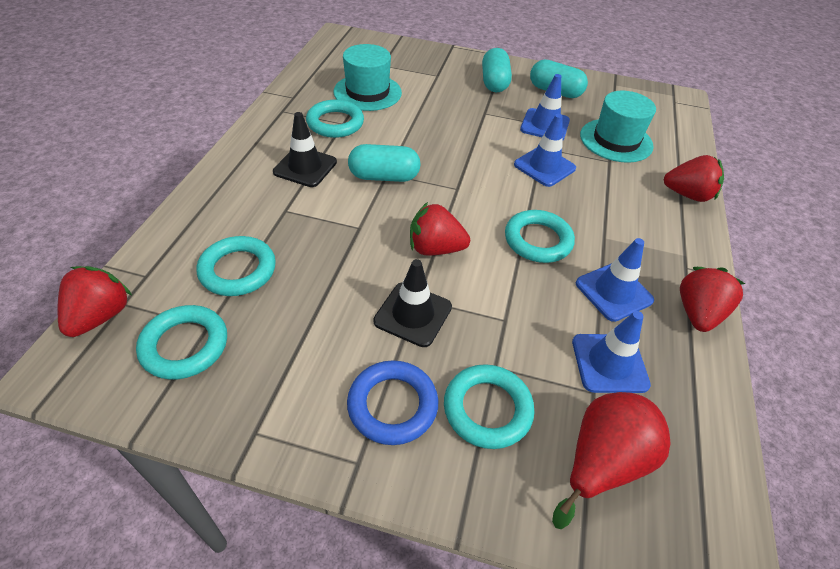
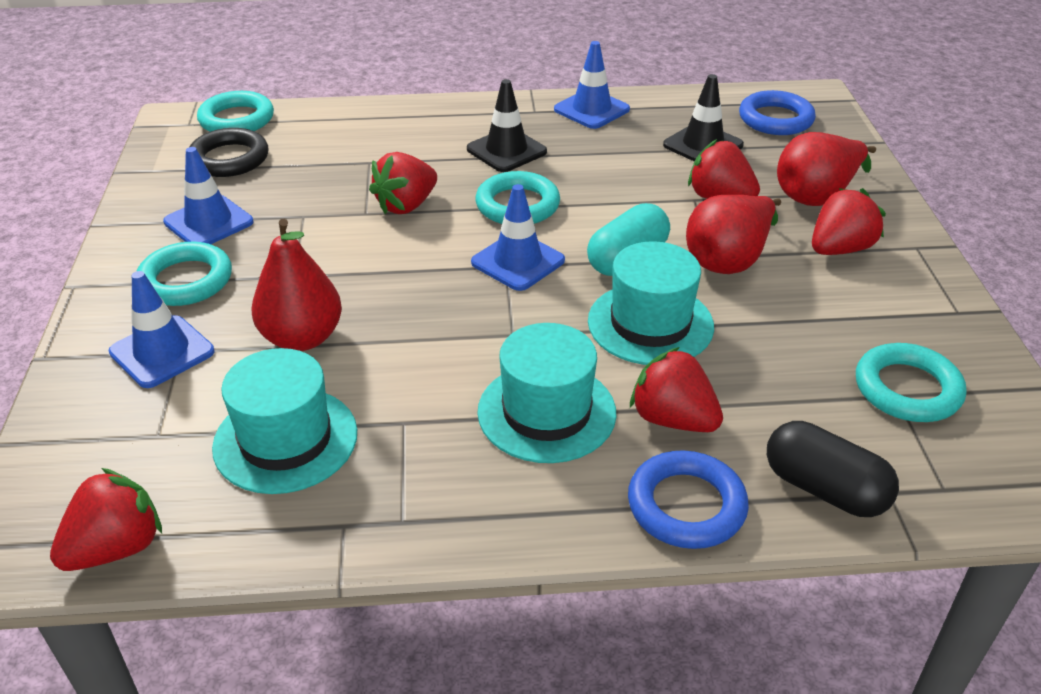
black capsule: 0 -> 1
black ring: 0 -> 1
blue ring: 1 -> 2
red pear: 1 -> 3
red strawberry: 4 -> 5
turquoise capsule: 3 -> 1
turquoise hat: 2 -> 3
turquoise ring: 5 -> 4

